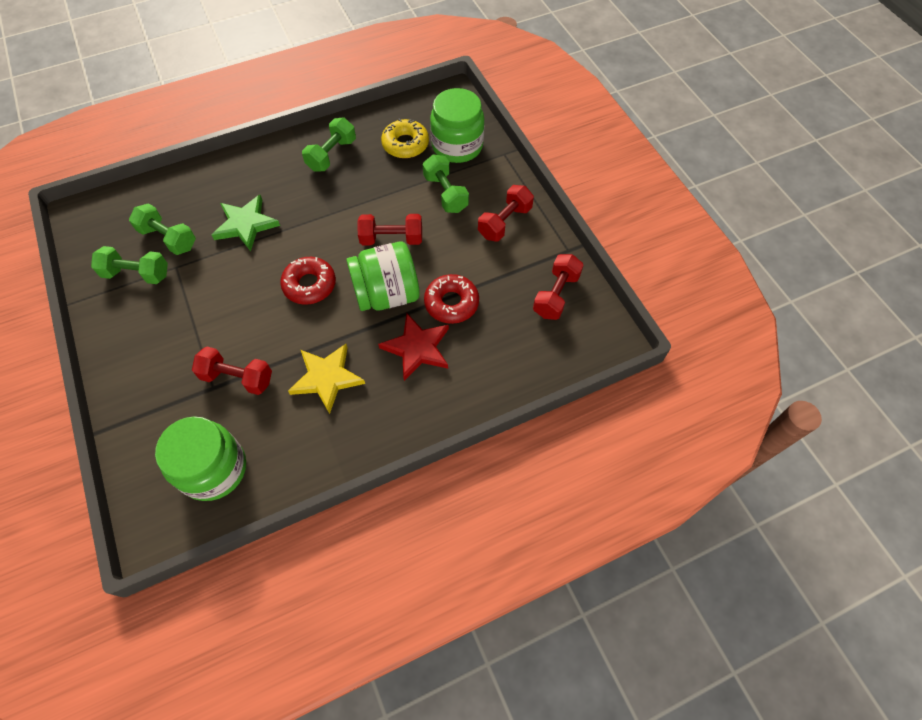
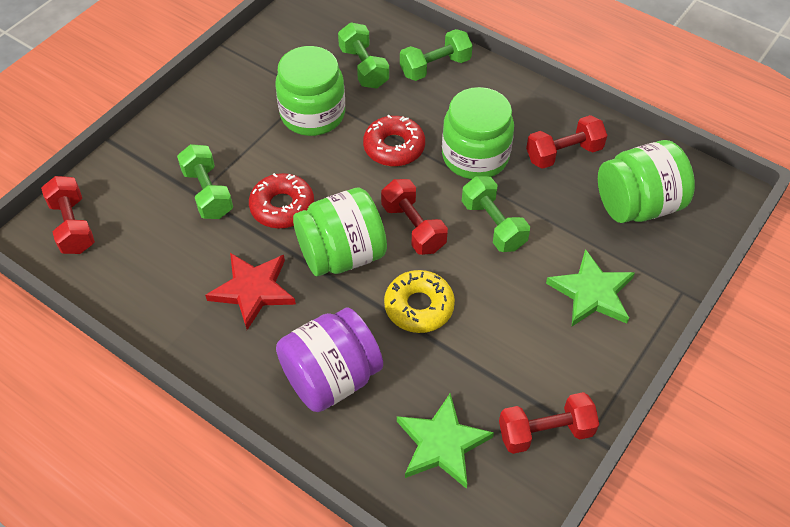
green jar: 3 -> 4
green star: 1 -> 2
purple jar: 0 -> 1
yellow star: 1 -> 0

